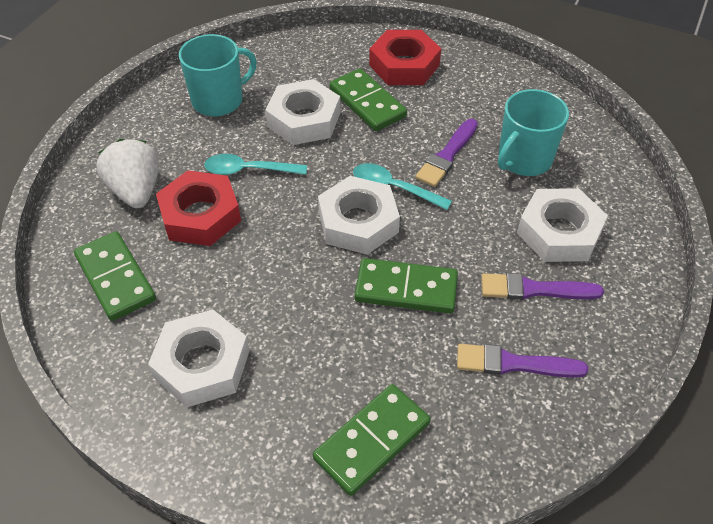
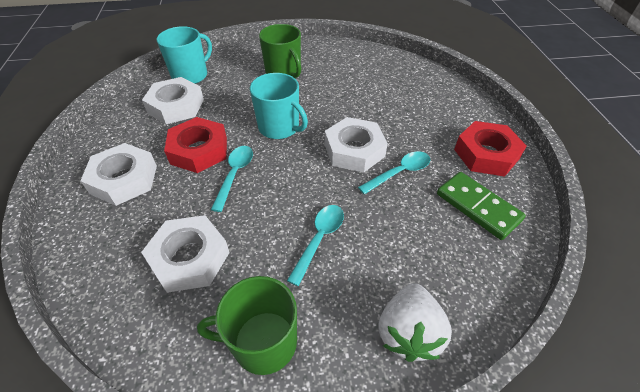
green domino: 4 -> 1
green mug: 0 -> 2
purple brush: 3 -> 0
turquoise spoon: 2 -> 3

